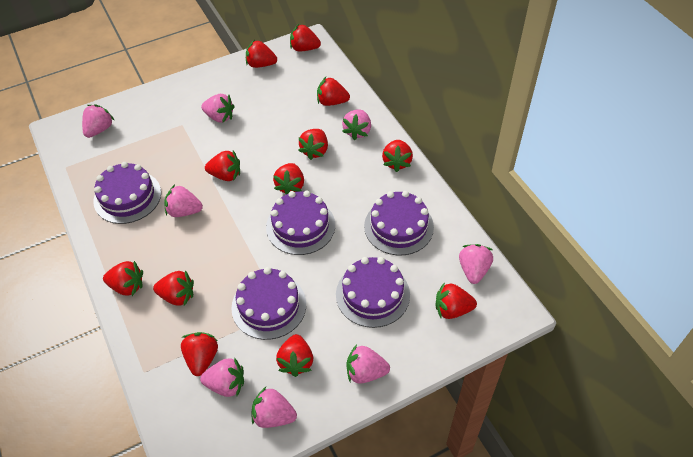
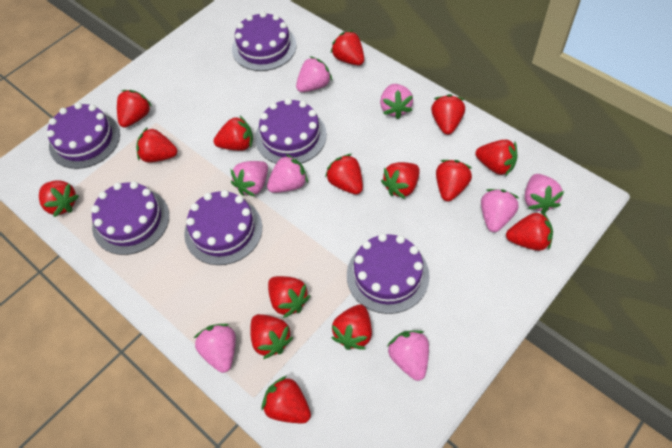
purple cake: 5 -> 6
red strawberry: 12 -> 15

